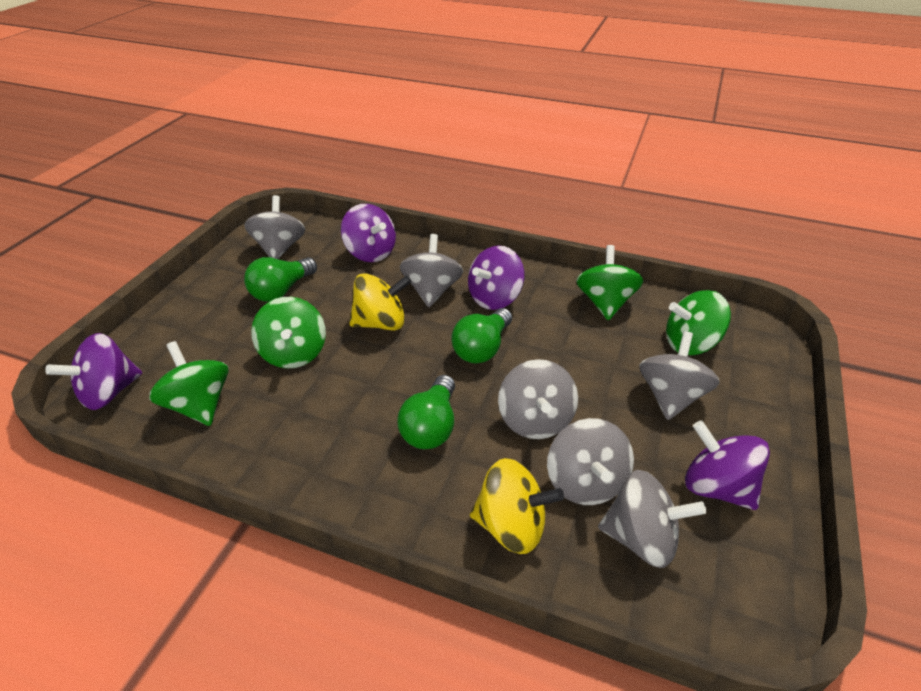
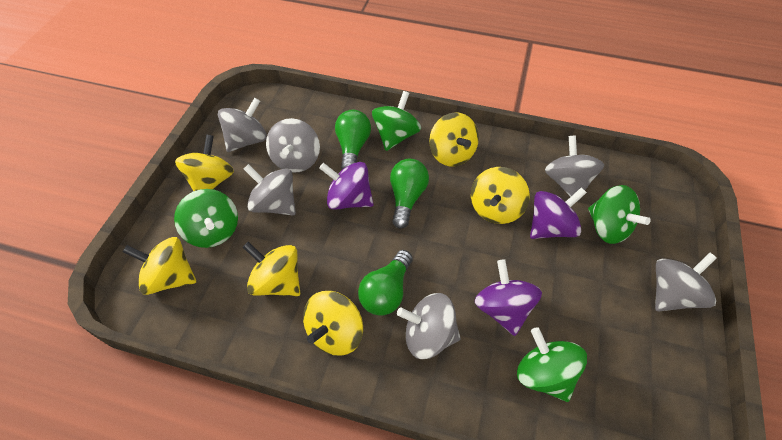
purple spinning top: 4 -> 3
yellow spinning top: 2 -> 6

